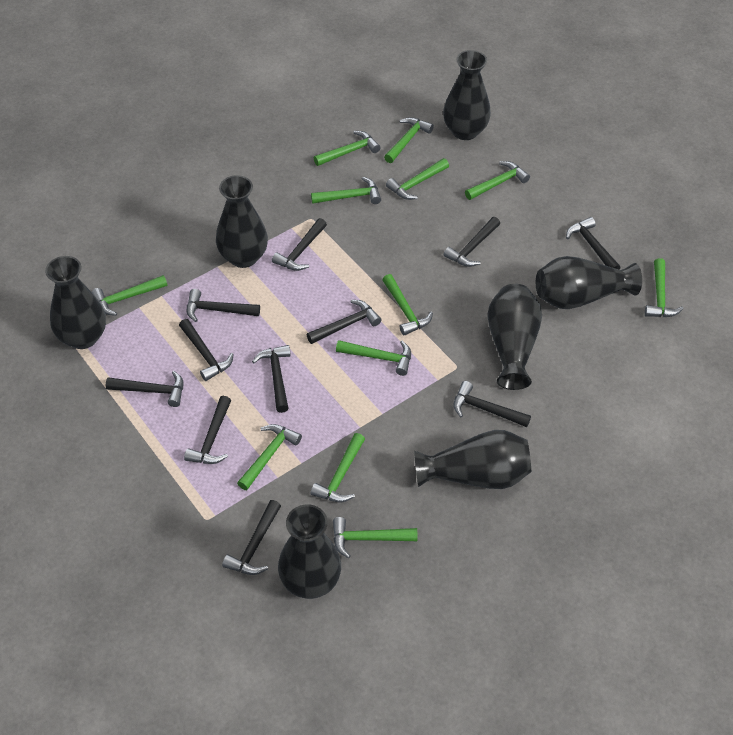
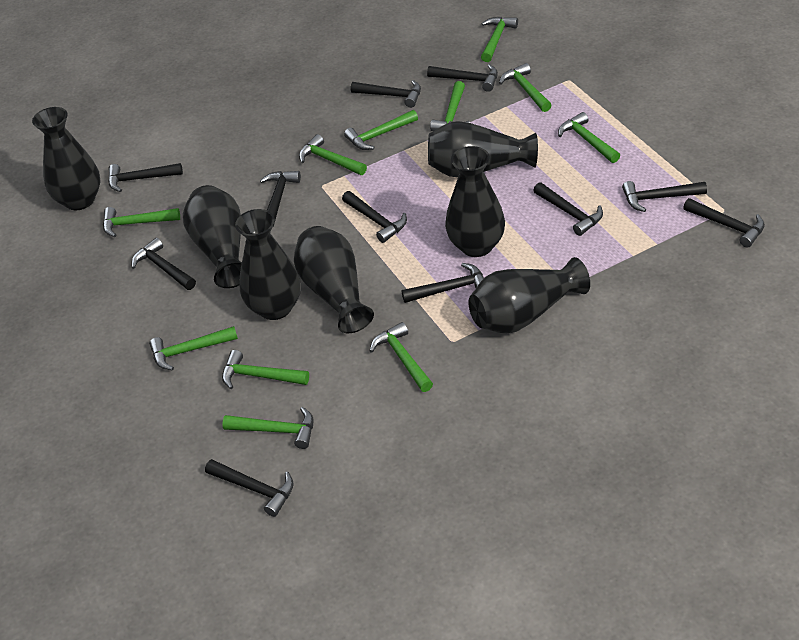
green hammer: 12 -> 11

